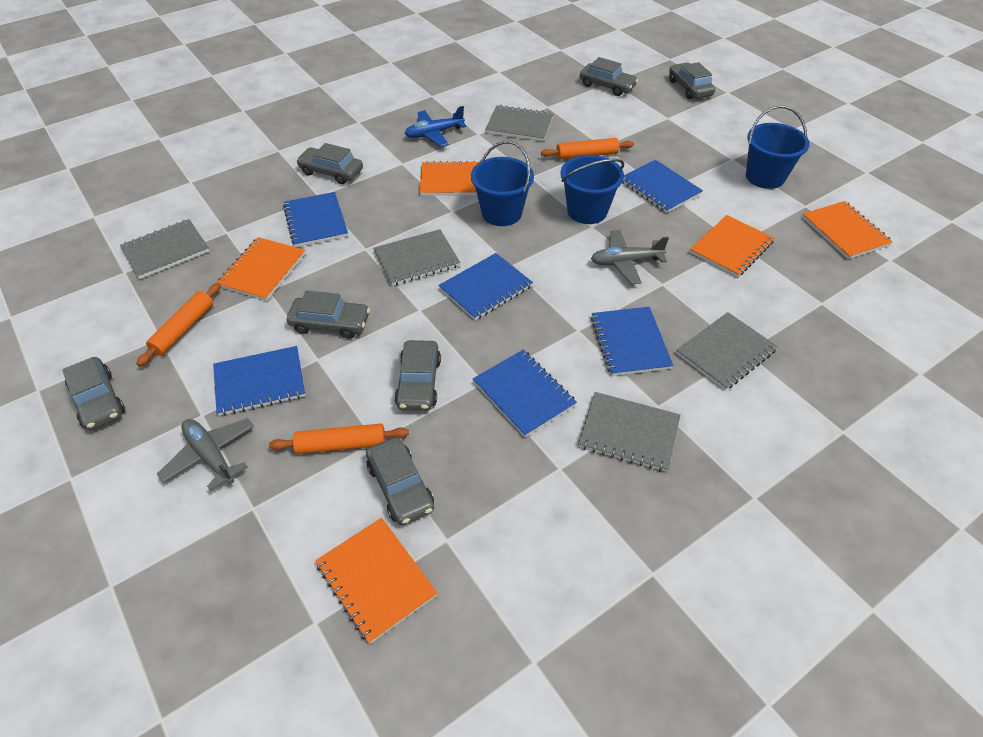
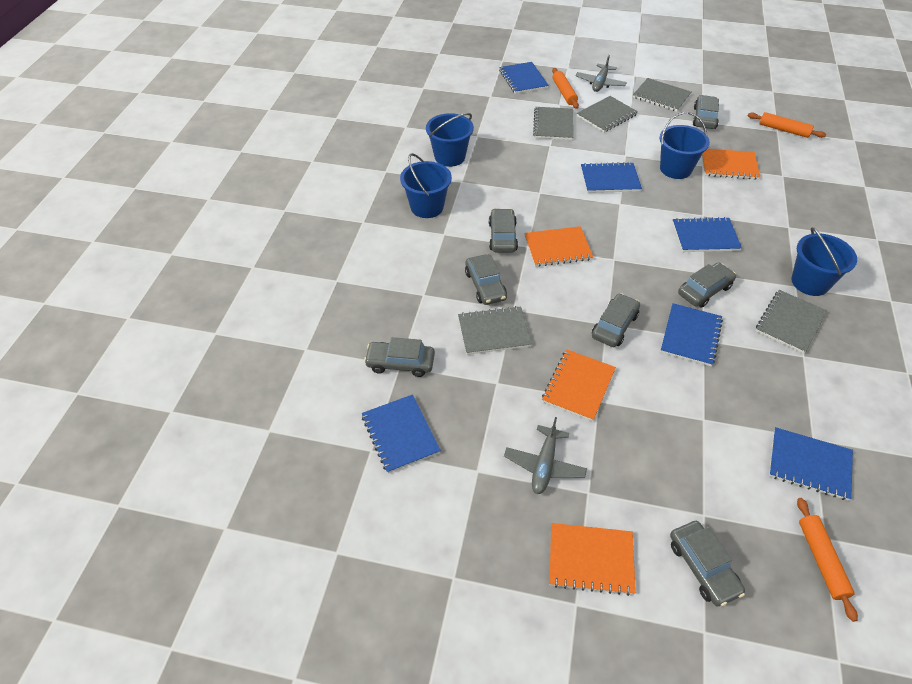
blue bucket: 3 -> 4
blue plane: 1 -> 0
orange notebook: 5 -> 4

